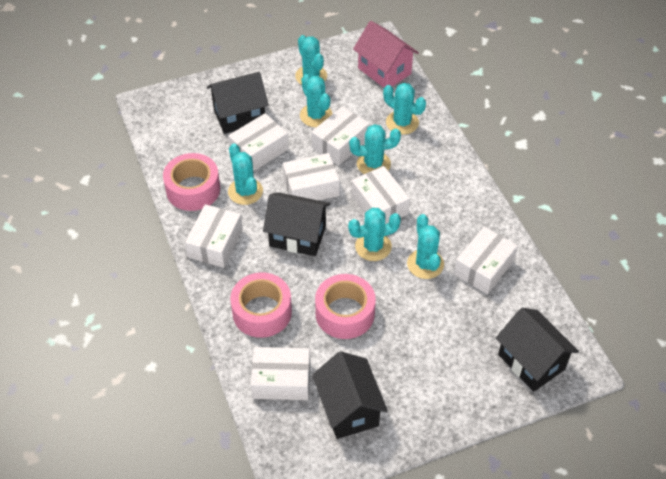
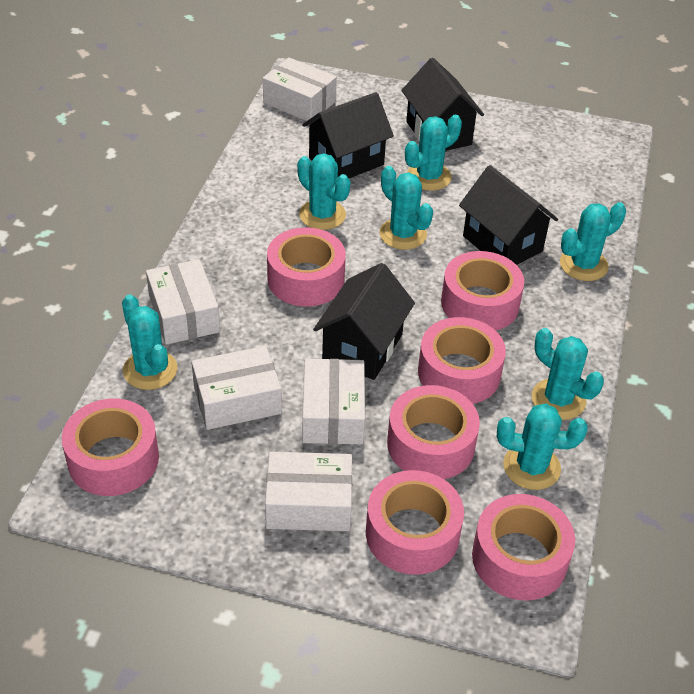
pink house: 1 -> 0
pink tape: 3 -> 7
white box: 7 -> 5

